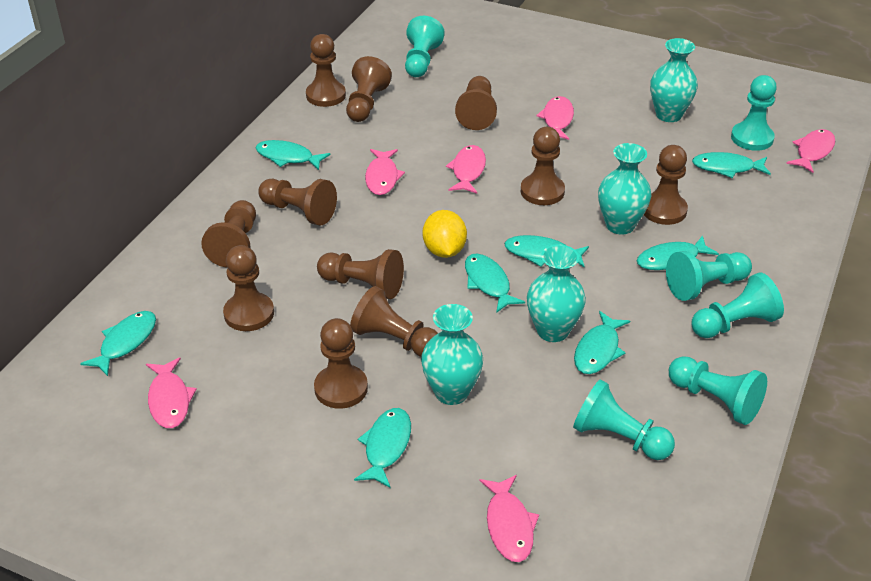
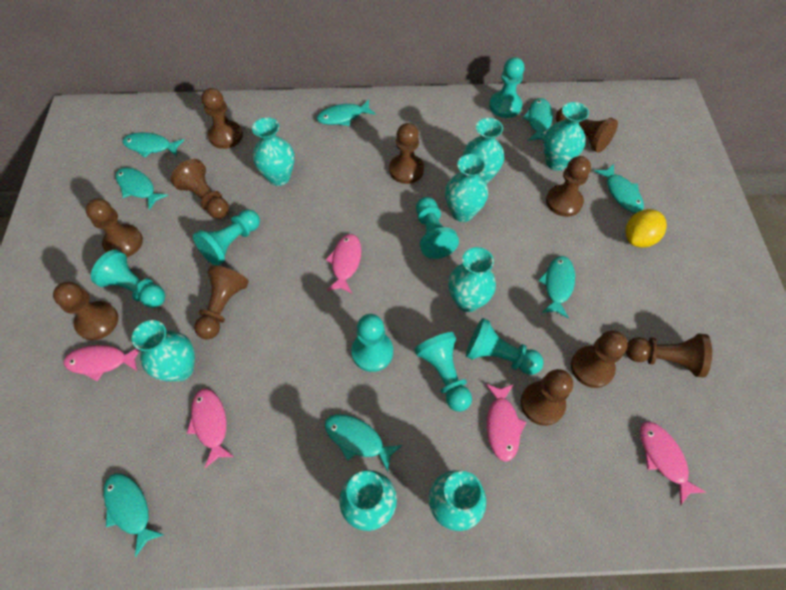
pink fish: 6 -> 5
turquoise pawn: 6 -> 7
turquoise vase: 4 -> 8

